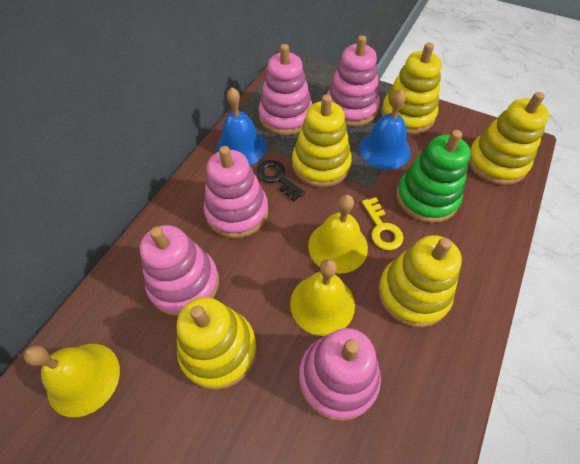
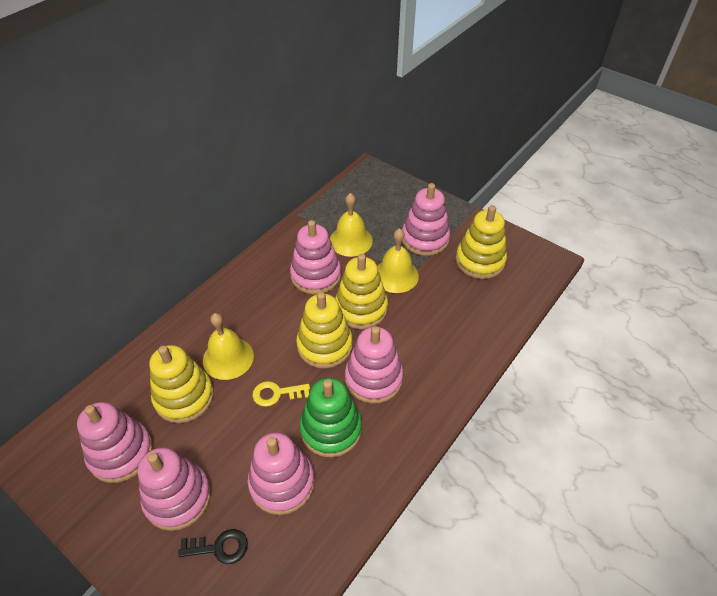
blue bell: 2 -> 0
pink stacking toy: 5 -> 6
yellow stacking toy: 5 -> 4

